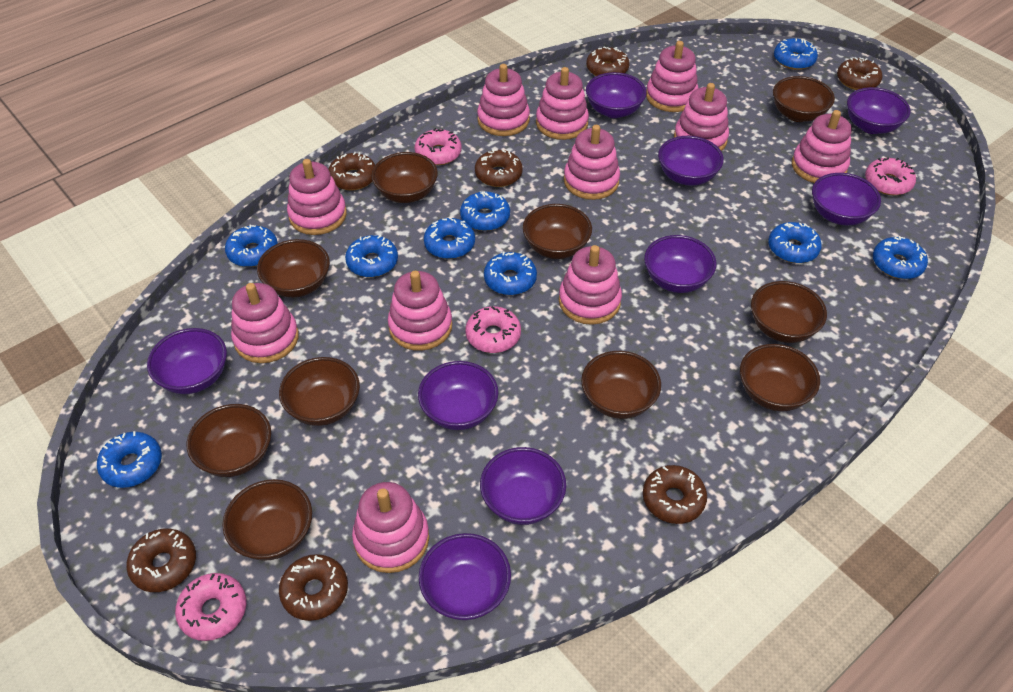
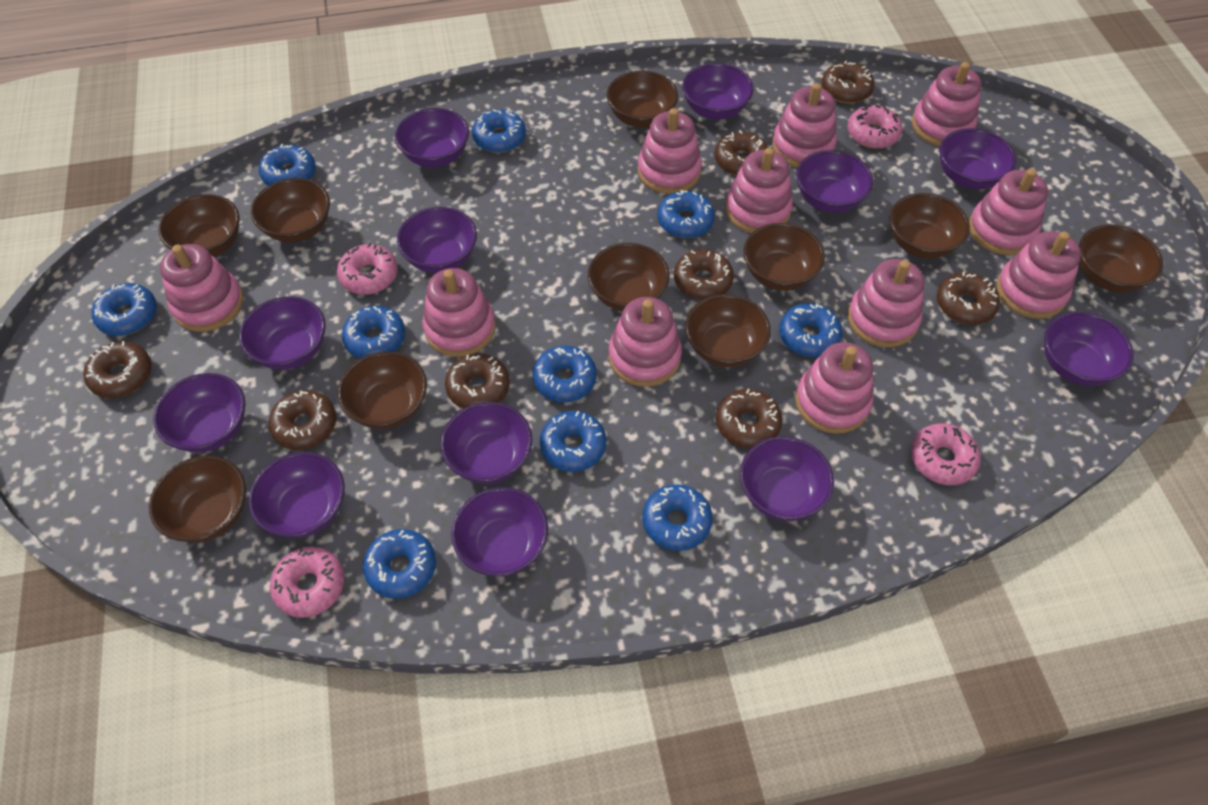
blue donut: 9 -> 10
brown donut: 7 -> 8
purple bowl: 9 -> 12

